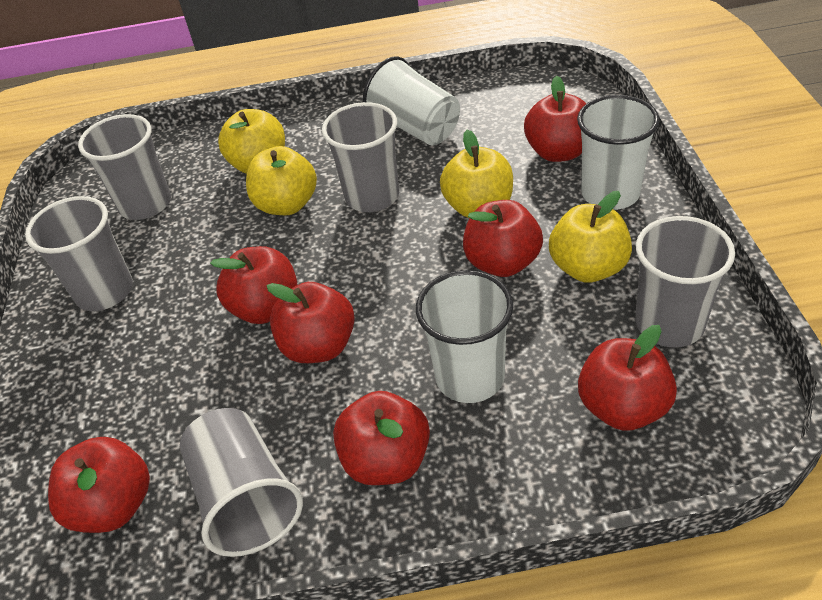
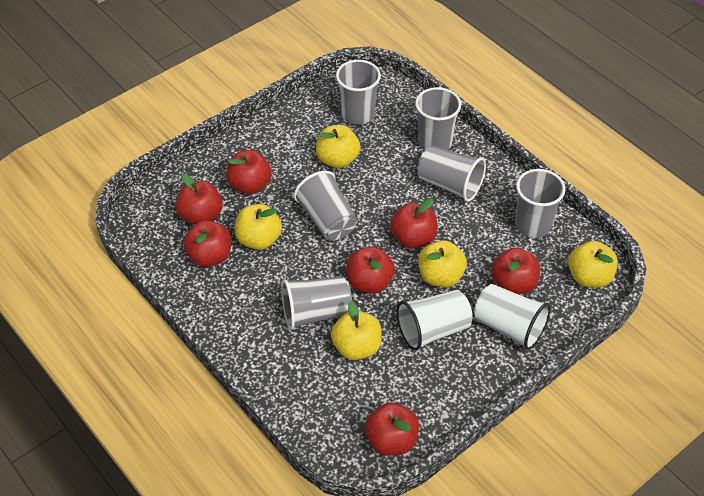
grey cup: 5 -> 6
white cup: 3 -> 2
yellow apple: 4 -> 5

